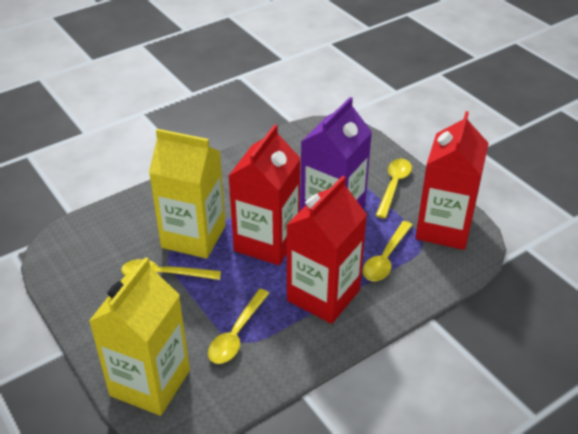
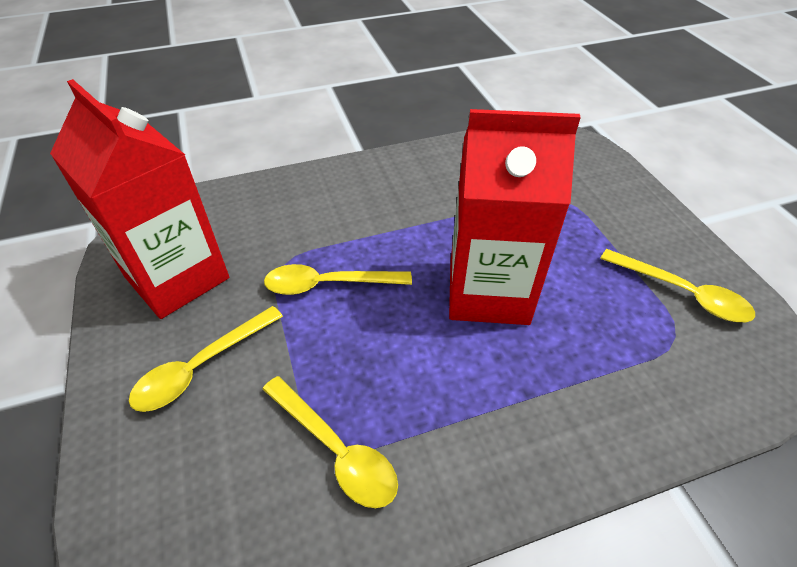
purple carton: 1 -> 0
red carton: 3 -> 2
yellow carton: 2 -> 0

